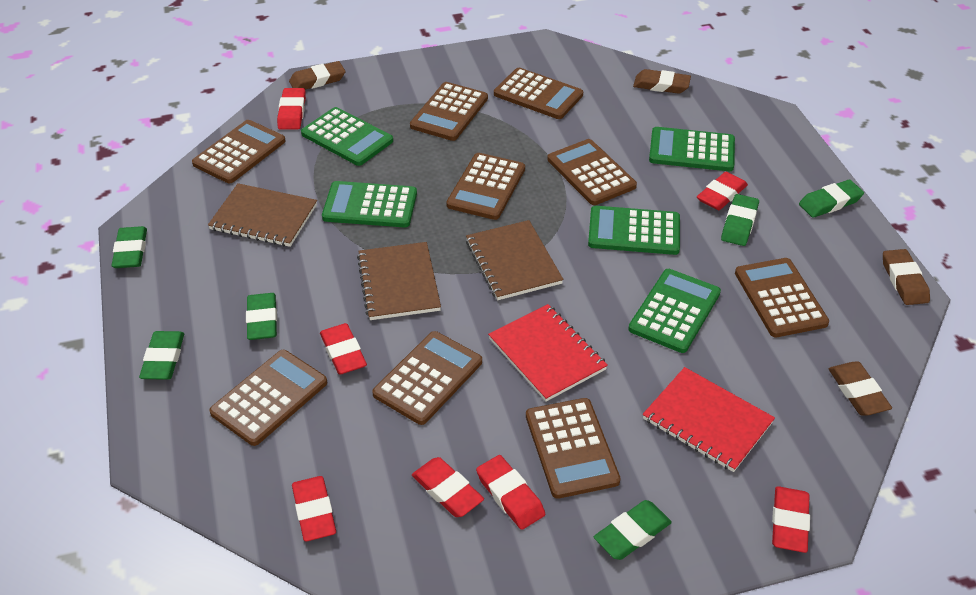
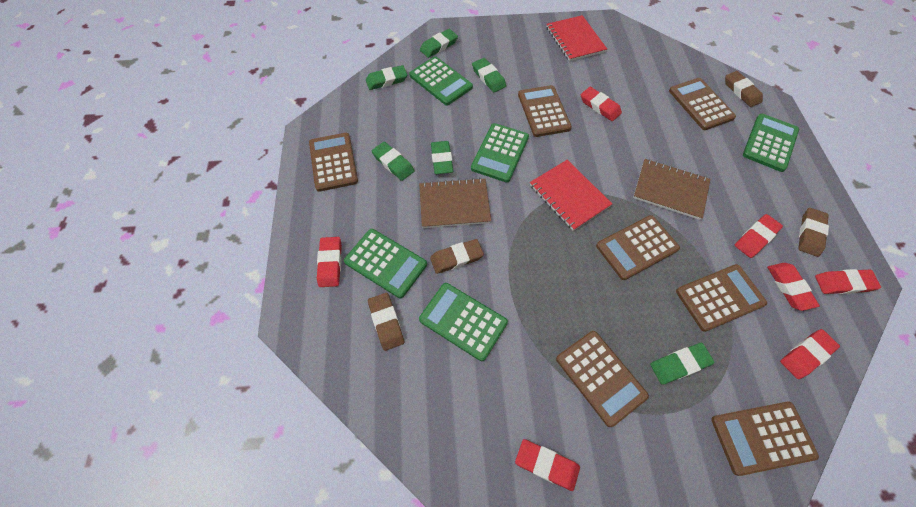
brown calculator: 9 -> 7
brown notebook: 3 -> 2

